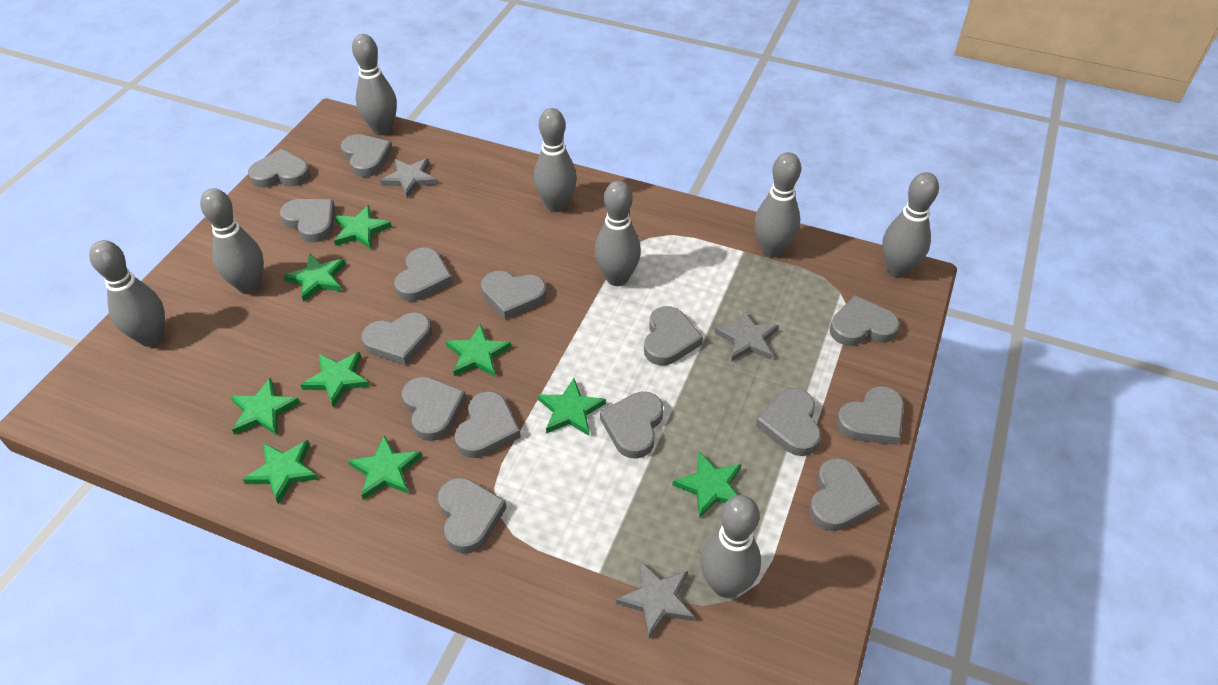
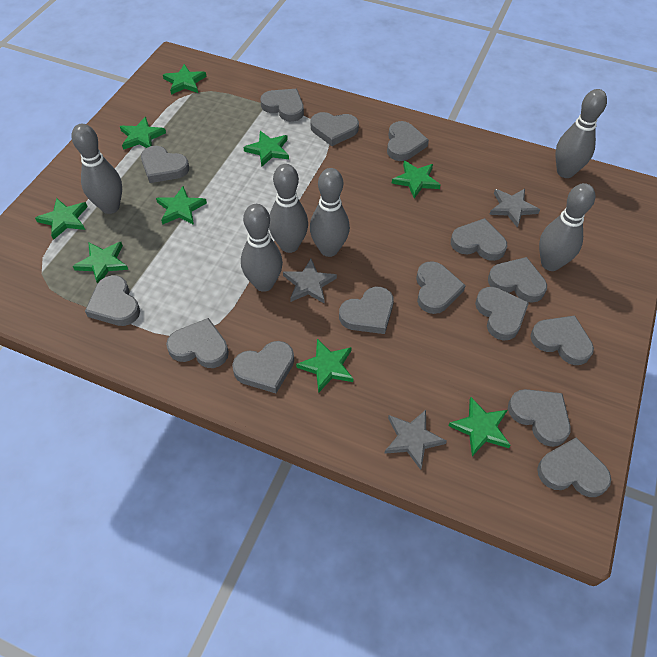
grey bowling pin: 8 -> 6

